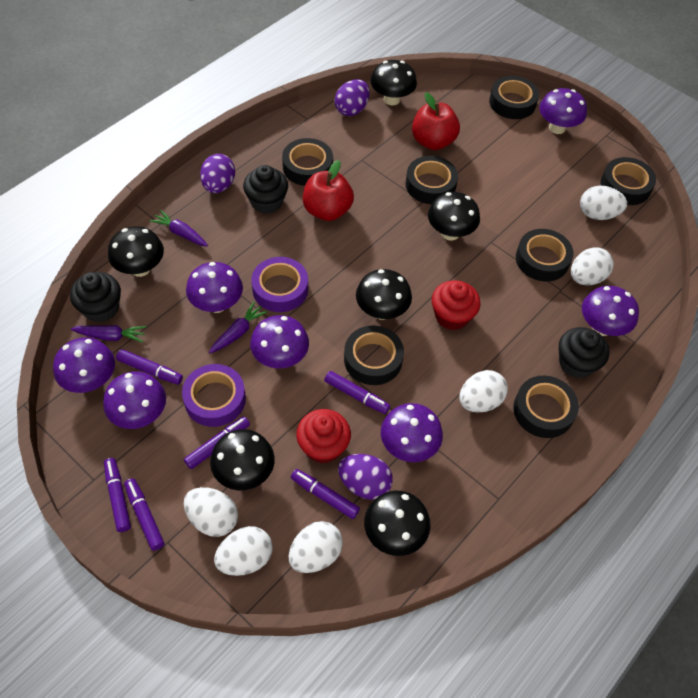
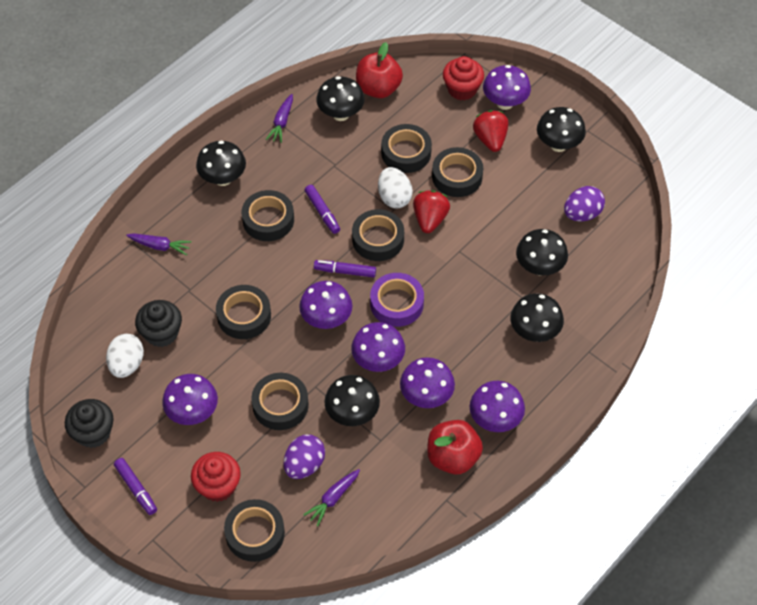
black cupcake: 3 -> 2
purple egg: 3 -> 2
purple marker: 6 -> 3
purple mushroom: 7 -> 6
purple tape: 2 -> 1
red strawberry: 0 -> 2
white egg: 6 -> 2

